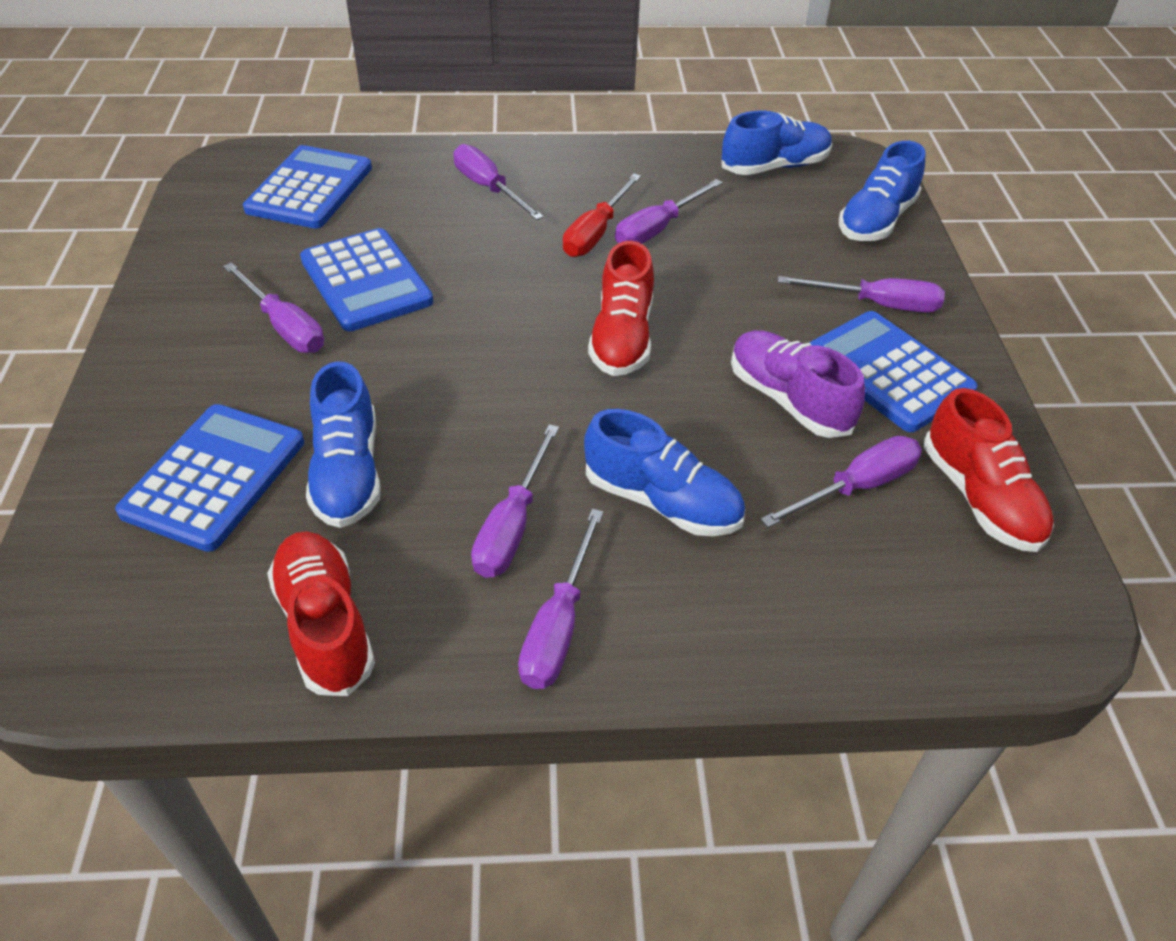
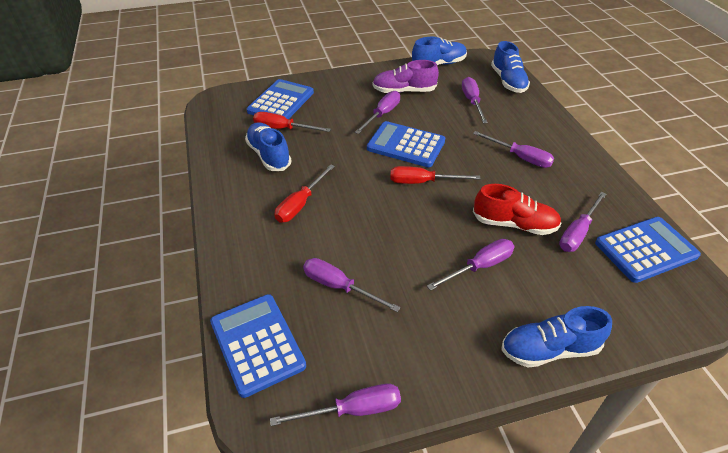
red screwdriver: 1 -> 3
red shoe: 3 -> 1

